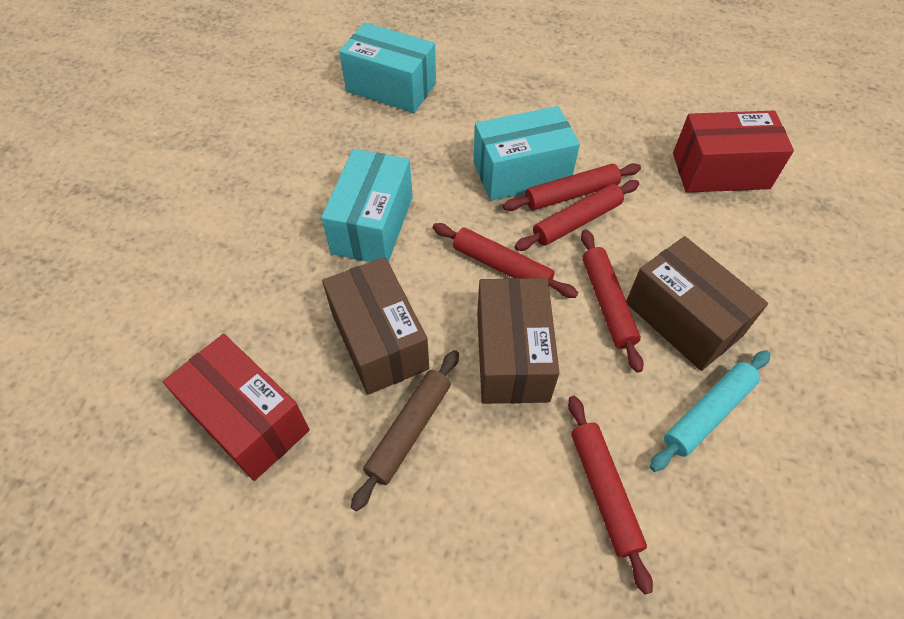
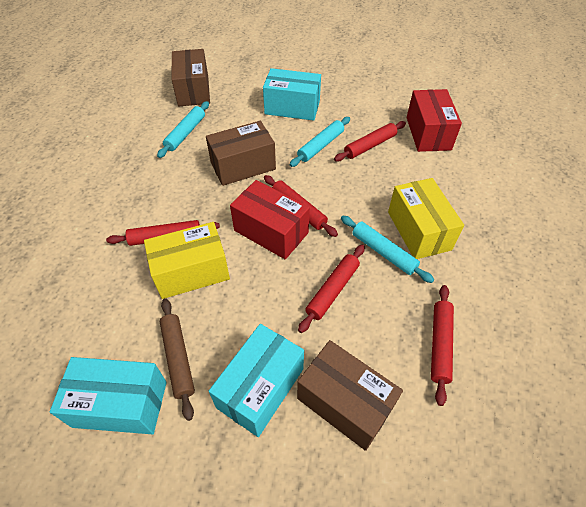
turquoise rolling pin: 1 -> 3
yellow box: 0 -> 2

